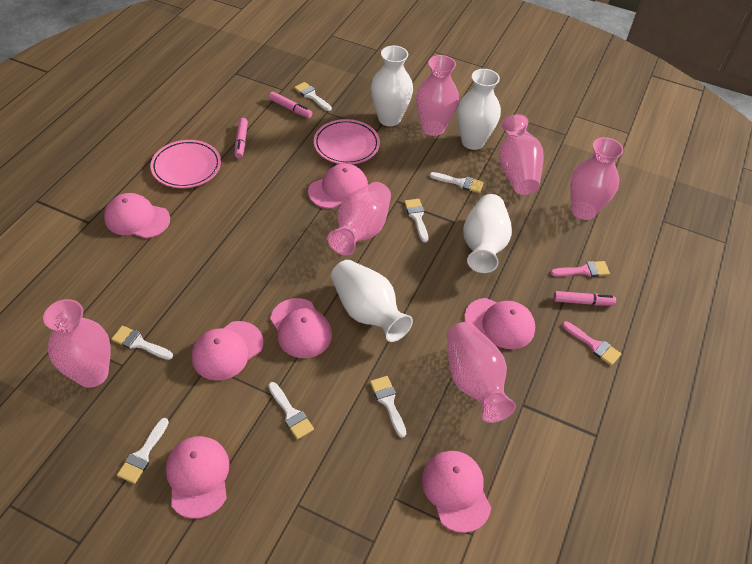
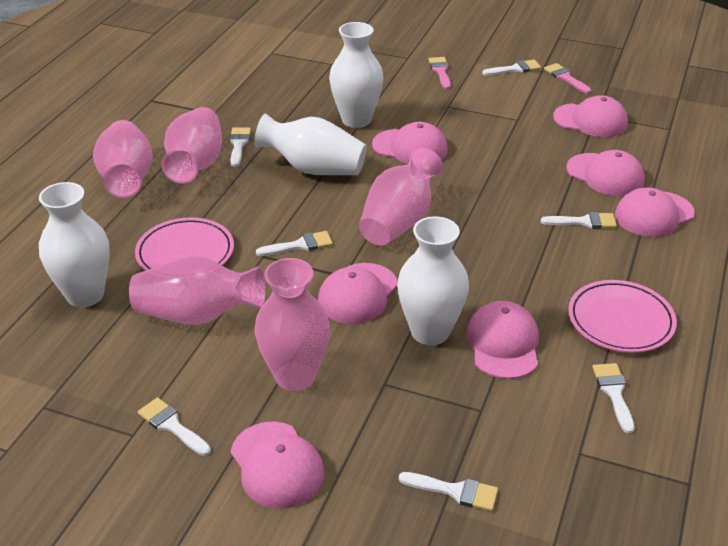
pink marker: 3 -> 0
pink vase: 6 -> 5

